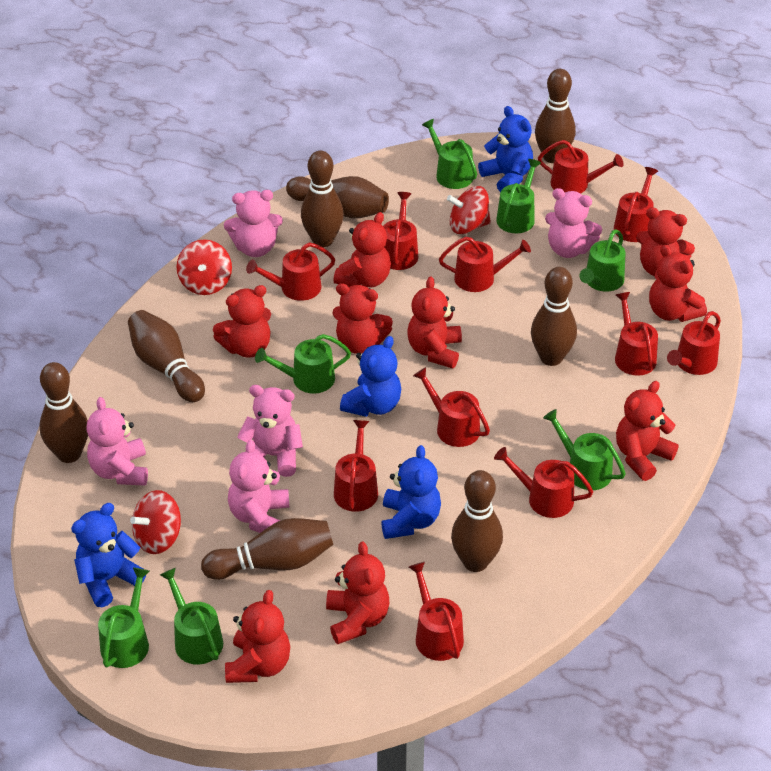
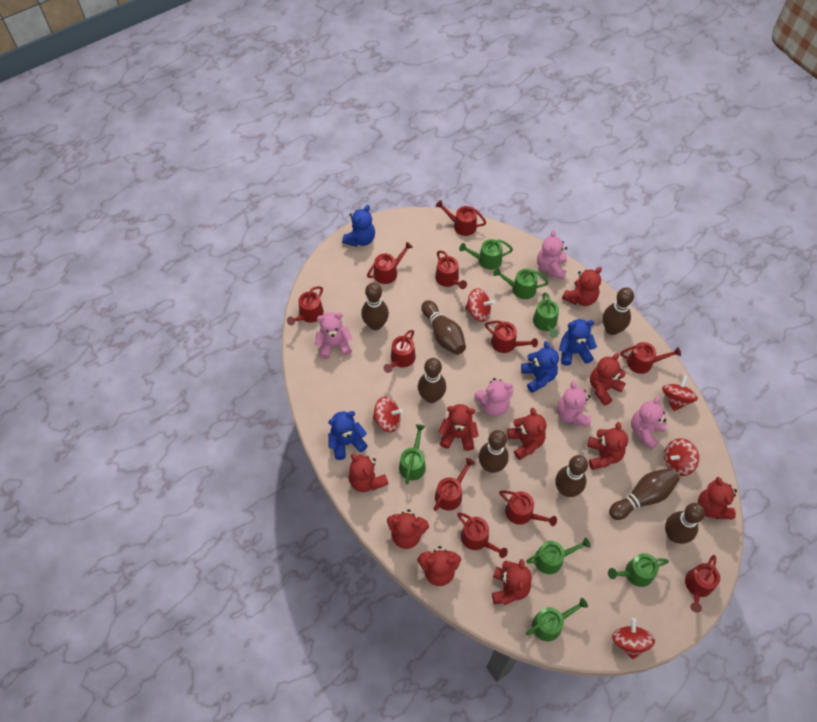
red spinning top: 3 -> 5
red teddy bear: 9 -> 10

